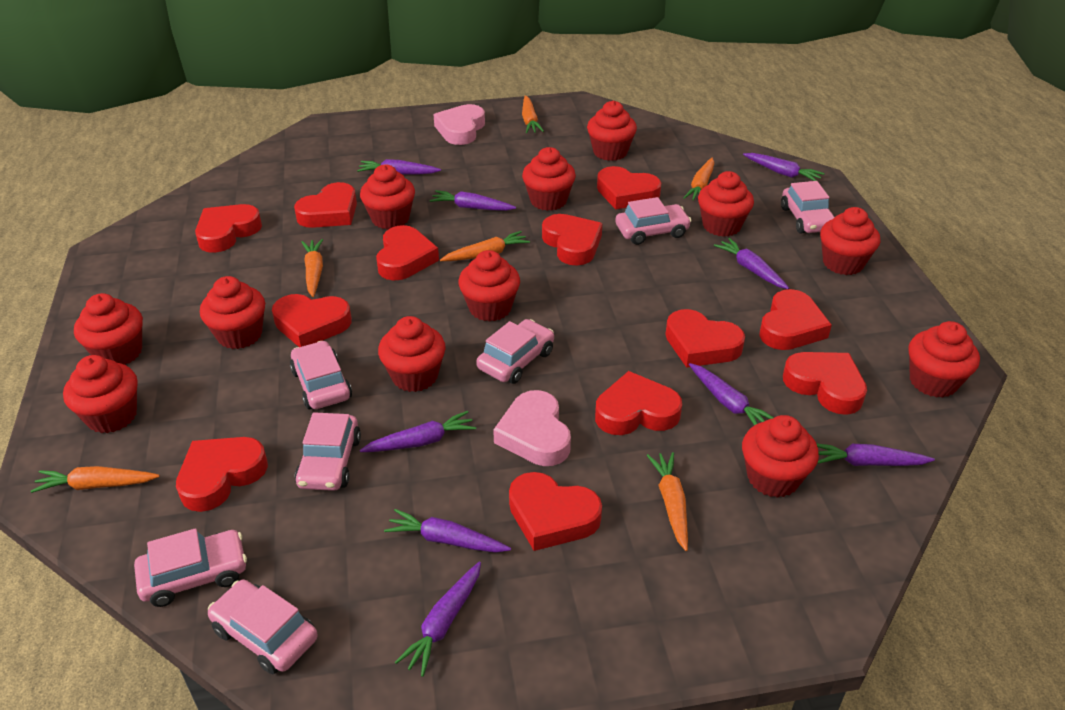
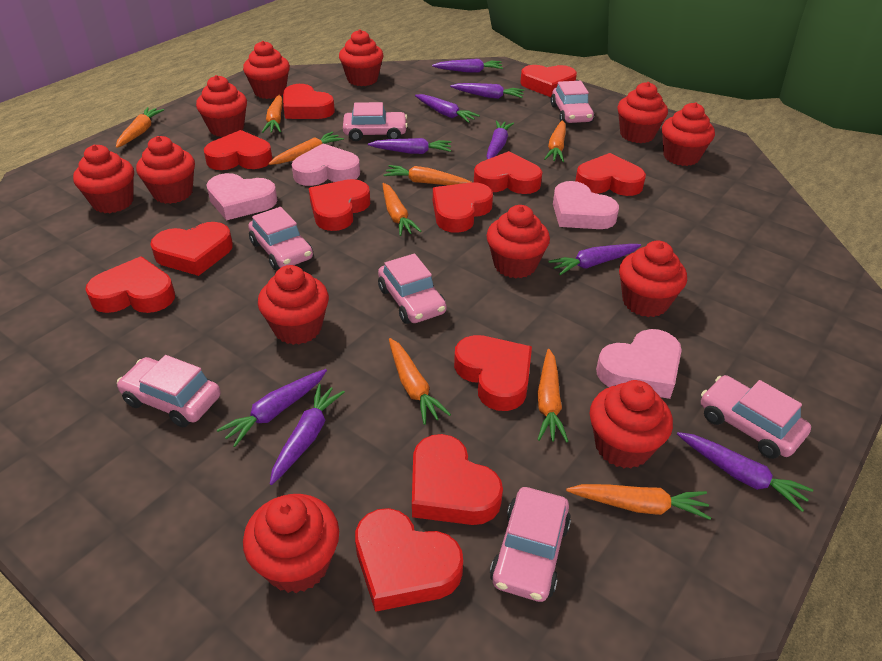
orange carrot: 6 -> 9
pink heart: 2 -> 4

